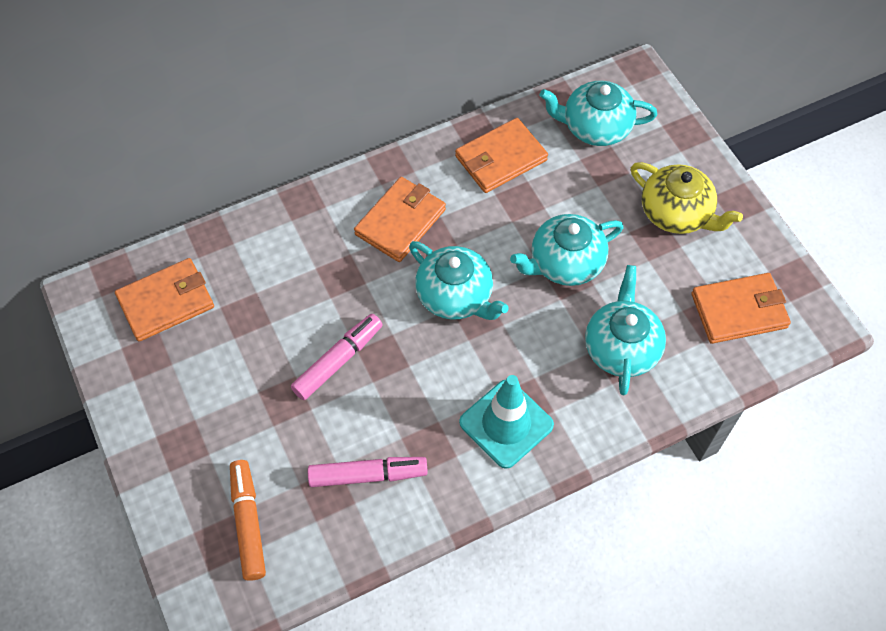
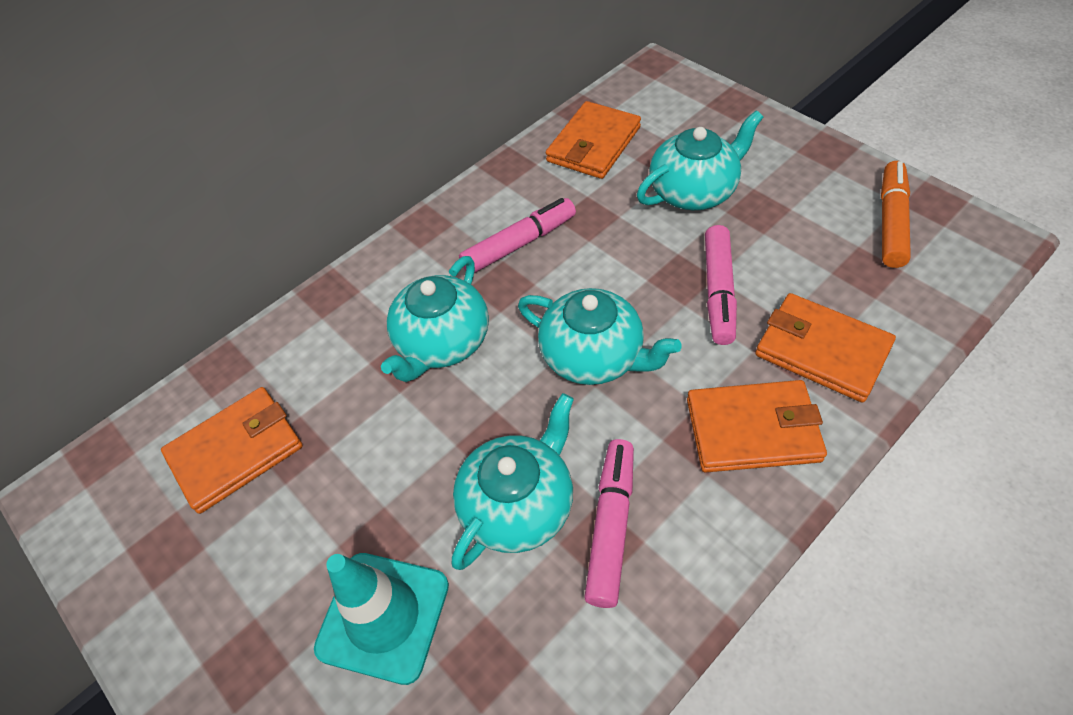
pink marker: 2 -> 3
yellow teapot: 1 -> 0

